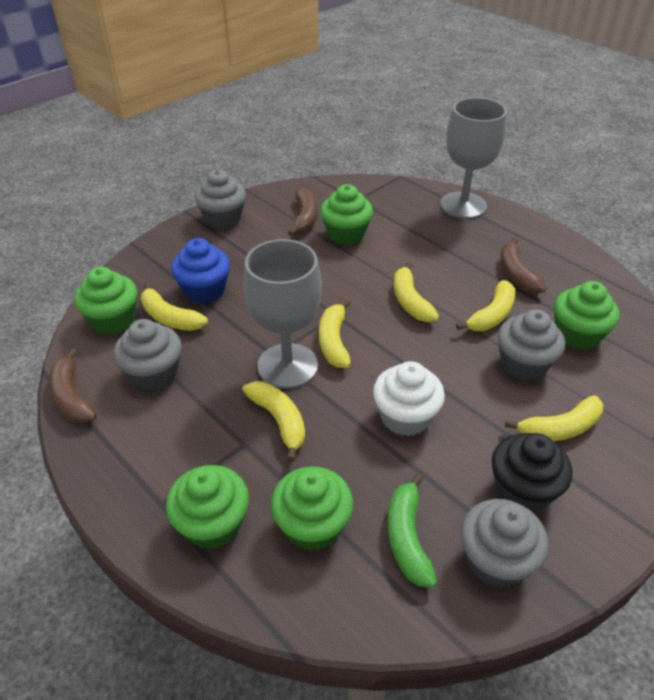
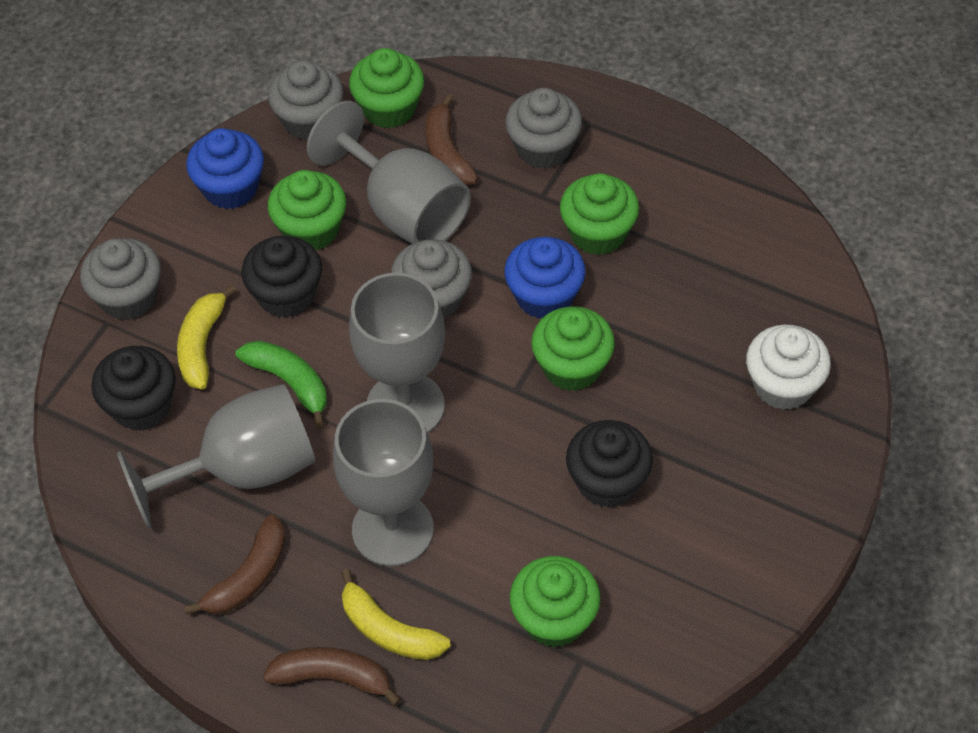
black cupcake: 1 -> 3
blue cupcake: 1 -> 2
grey goblet: 2 -> 4
yellow banana: 6 -> 2

